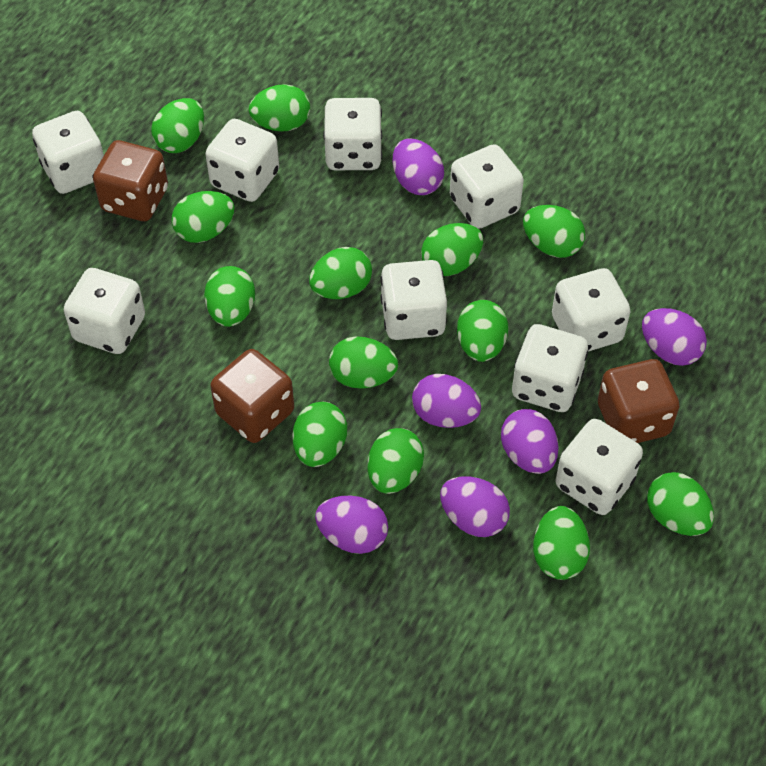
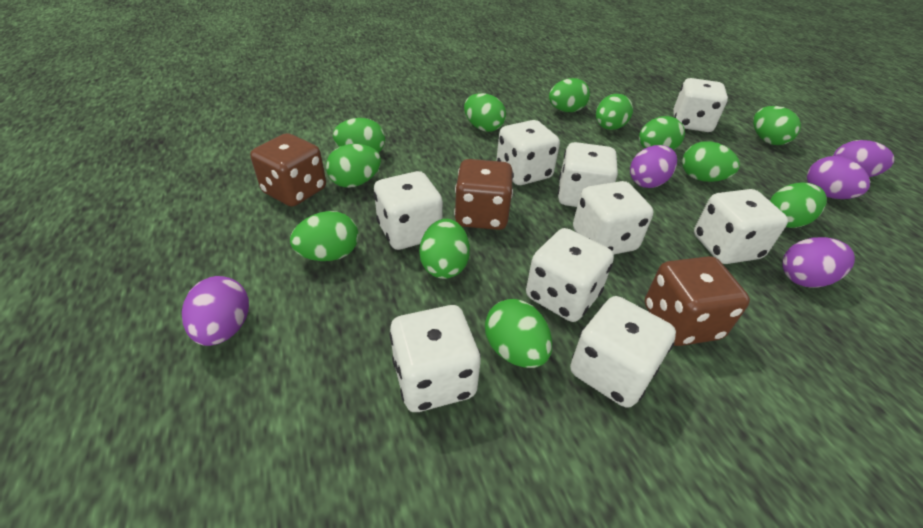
green egg: 13 -> 12
purple egg: 6 -> 5

